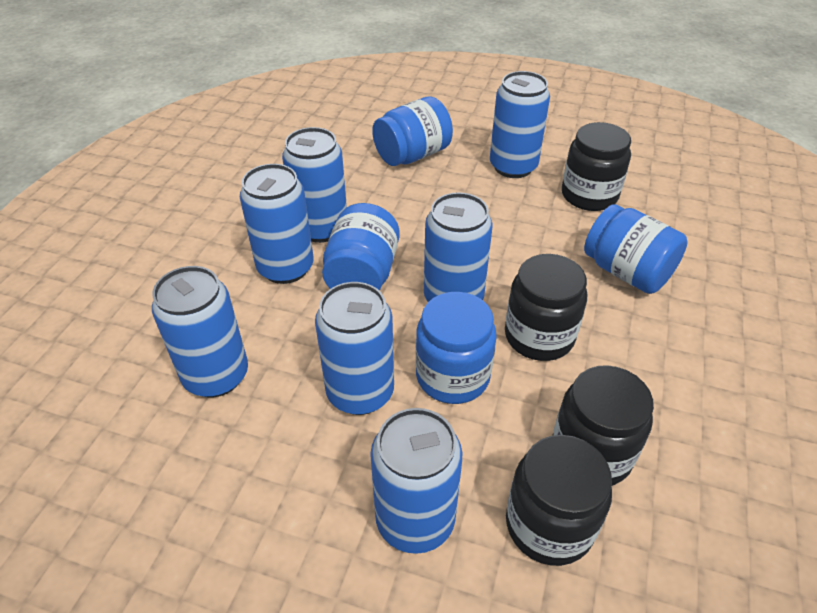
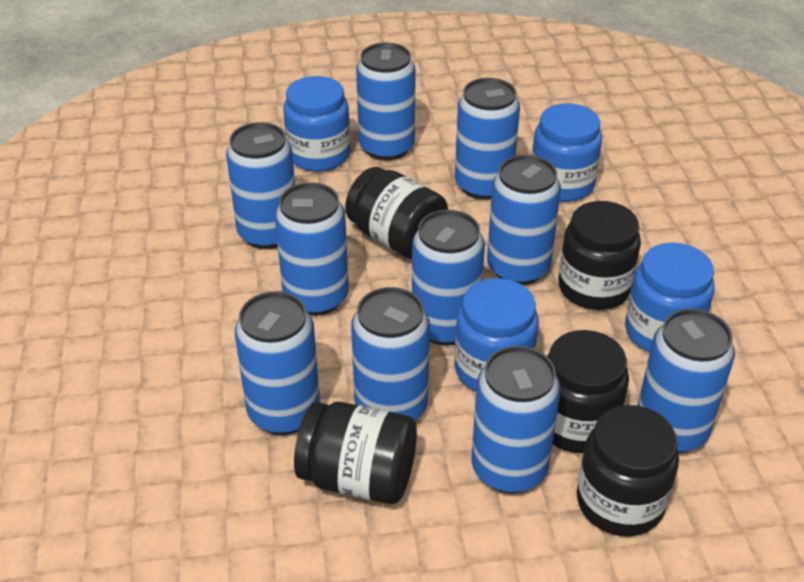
black jar: 4 -> 5
blue can: 7 -> 10

